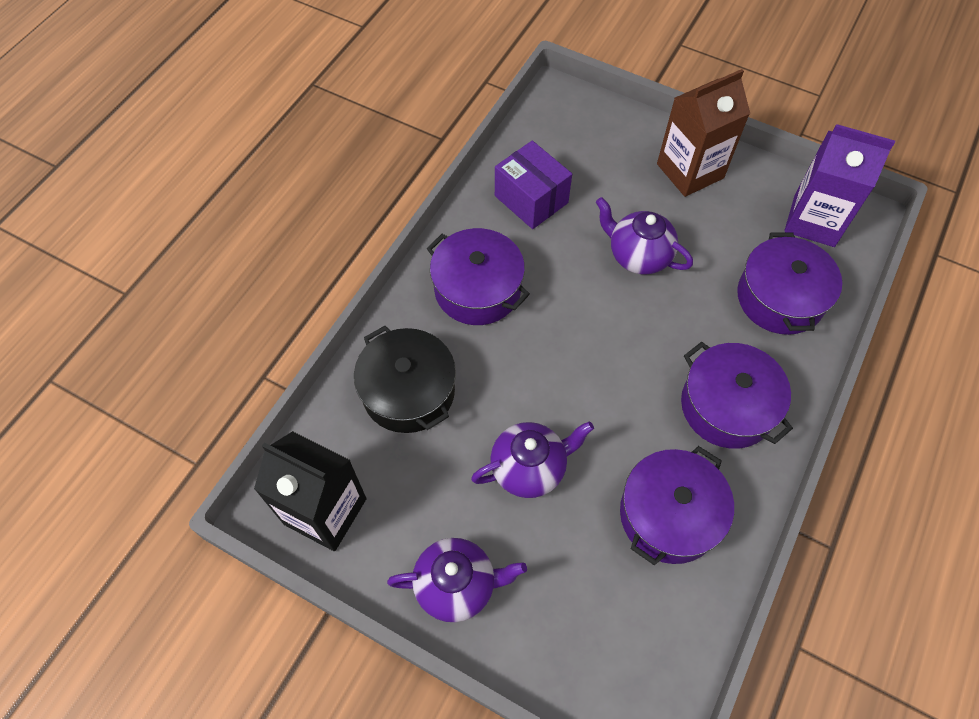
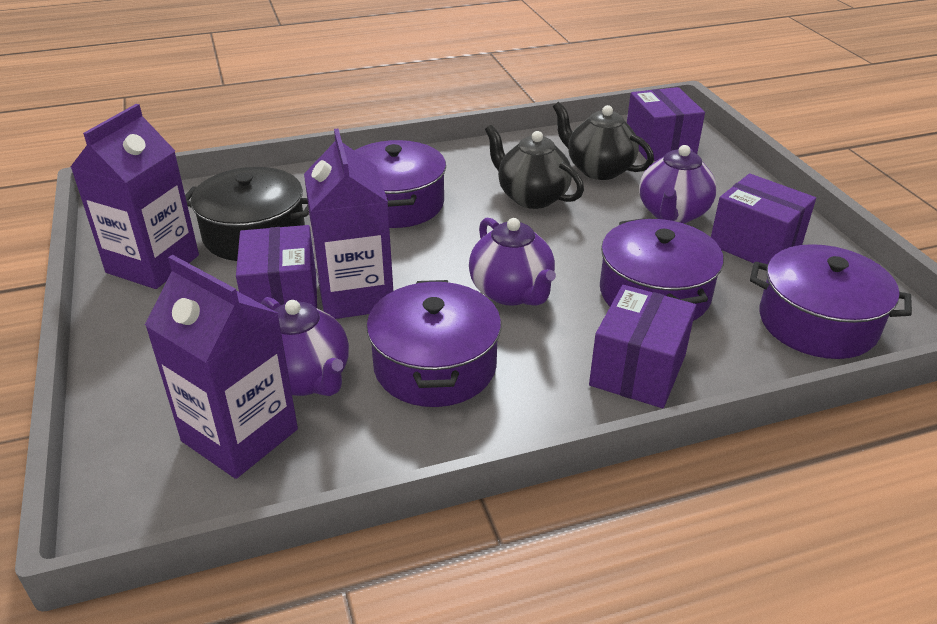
black carton: 1 -> 0
black teapot: 0 -> 2
brown carton: 1 -> 0
purple box: 1 -> 4
purple carton: 1 -> 3

